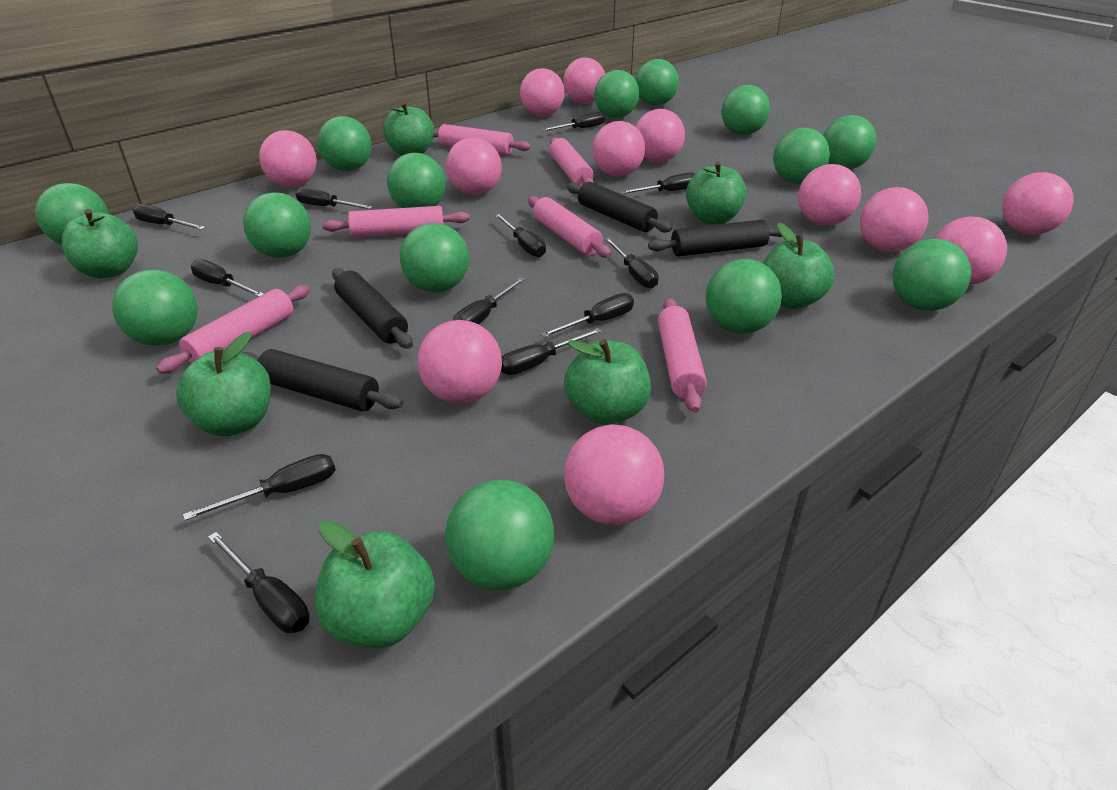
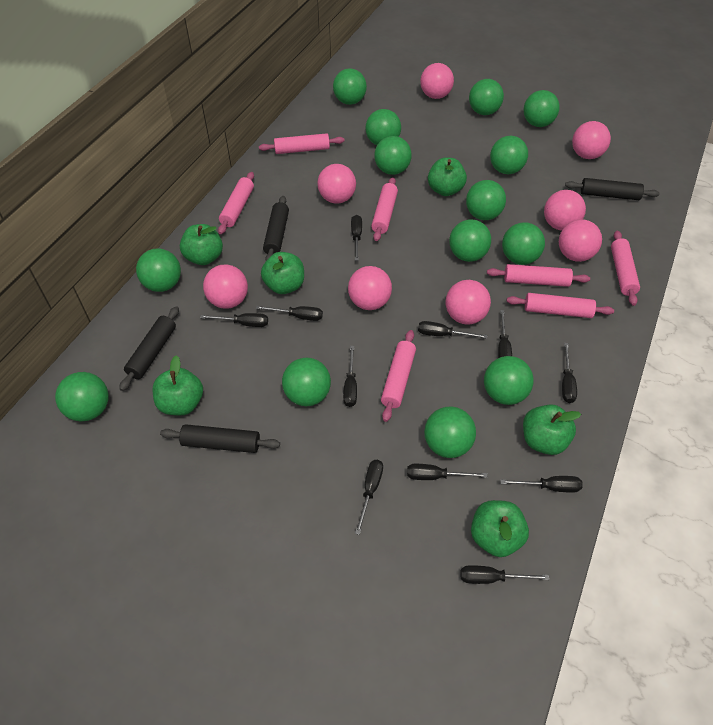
black screwdriver: 12 -> 11
green apple: 7 -> 6
pink ball: 12 -> 8
pink rolling pin: 6 -> 7

